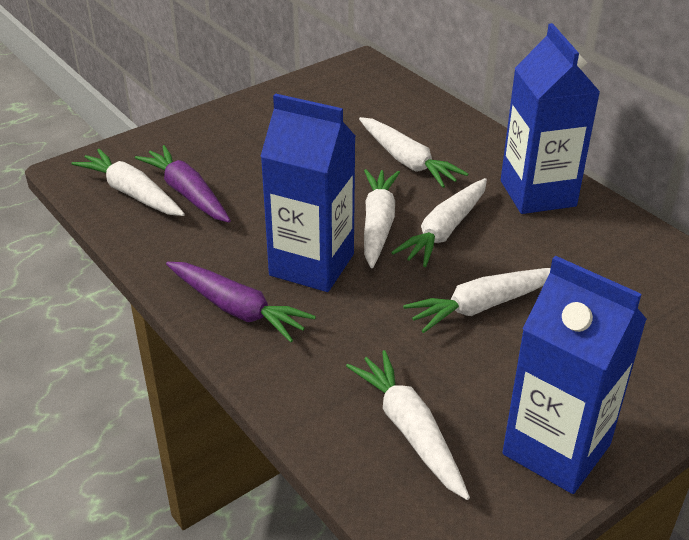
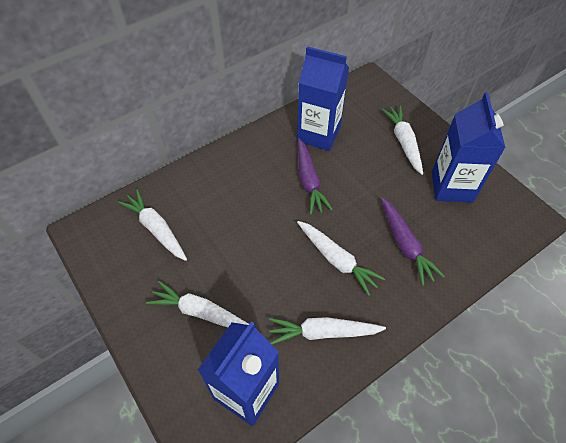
white carrot: 6 -> 5

